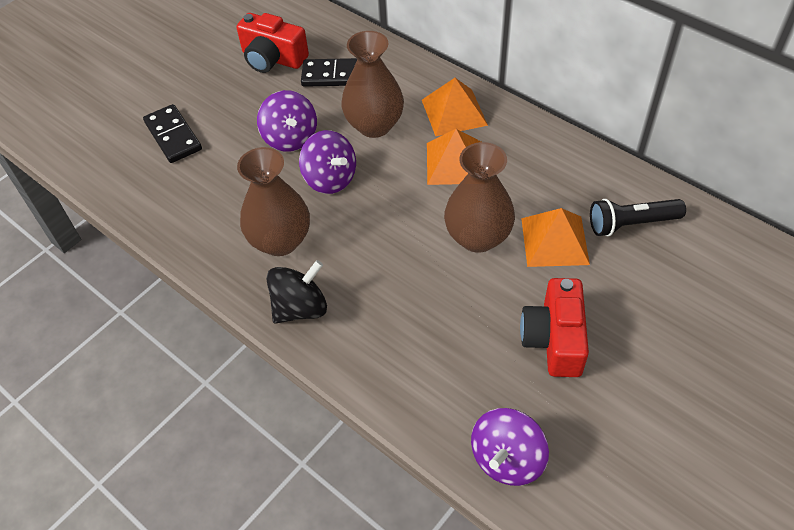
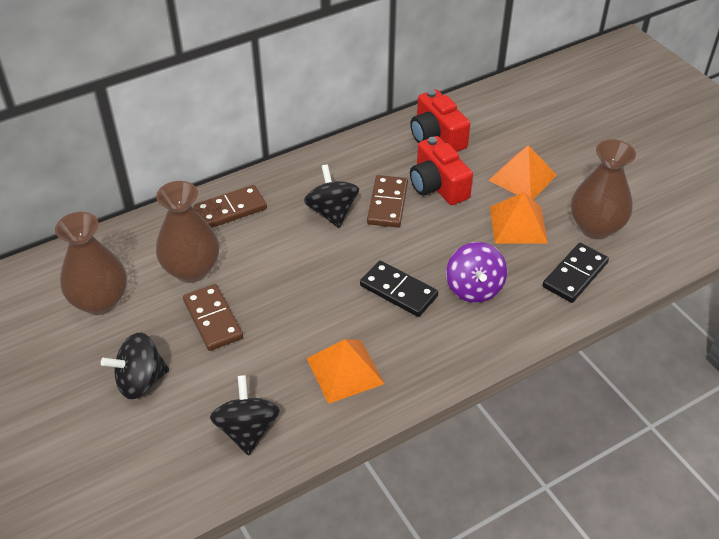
black flashlight: 1 -> 0
black spinning top: 1 -> 3
brown domino: 0 -> 3
purple spinning top: 3 -> 1

